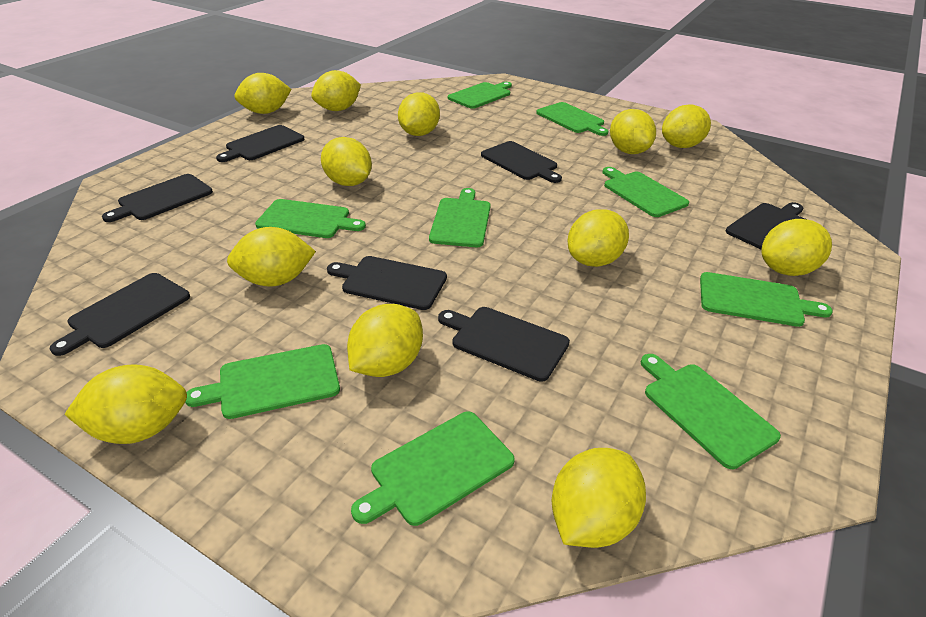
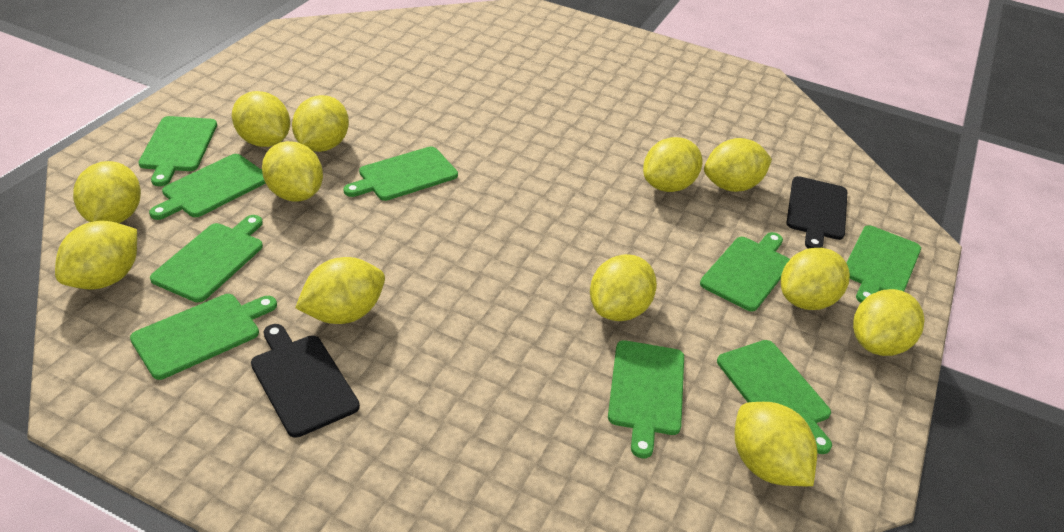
black cutting board: 7 -> 2

